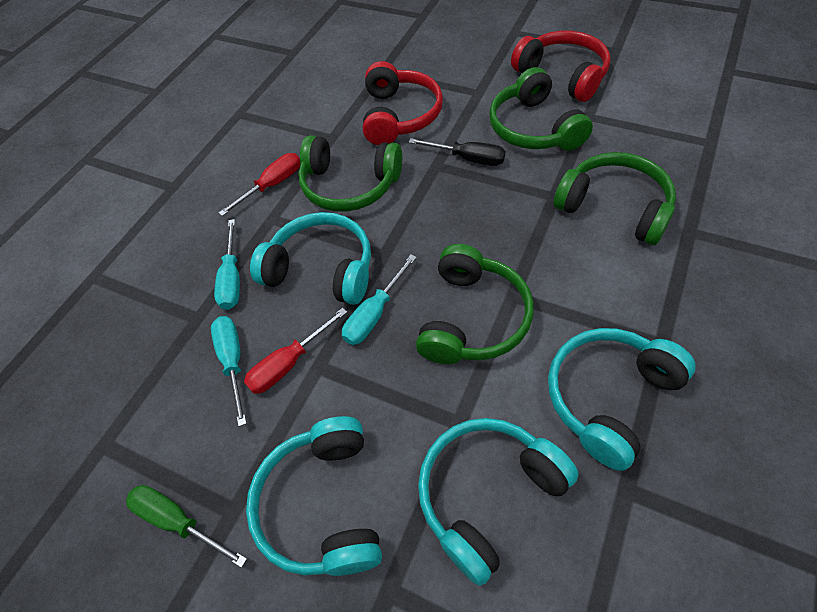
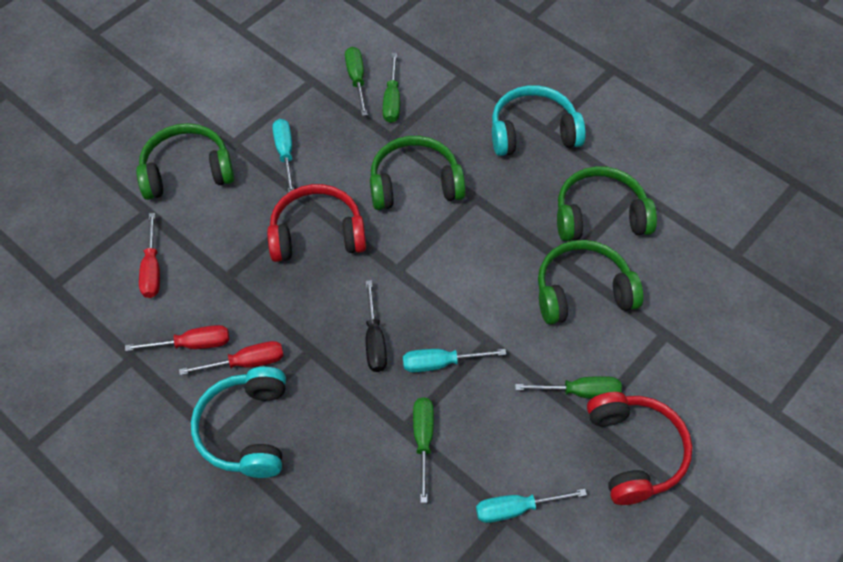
green screwdriver: 1 -> 4
red screwdriver: 2 -> 3
turquoise headphones: 4 -> 2

